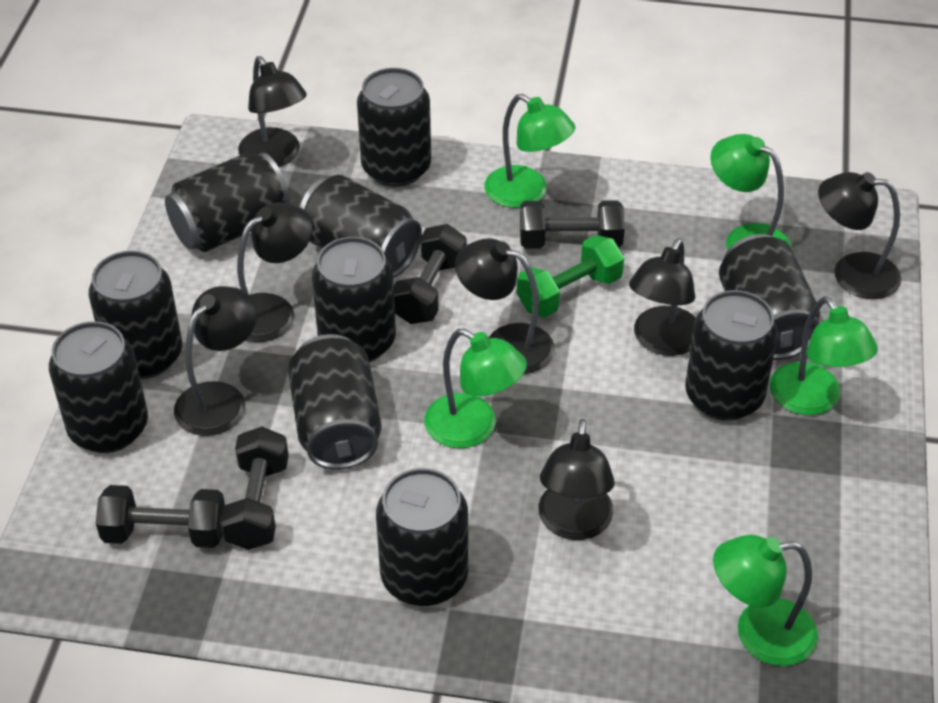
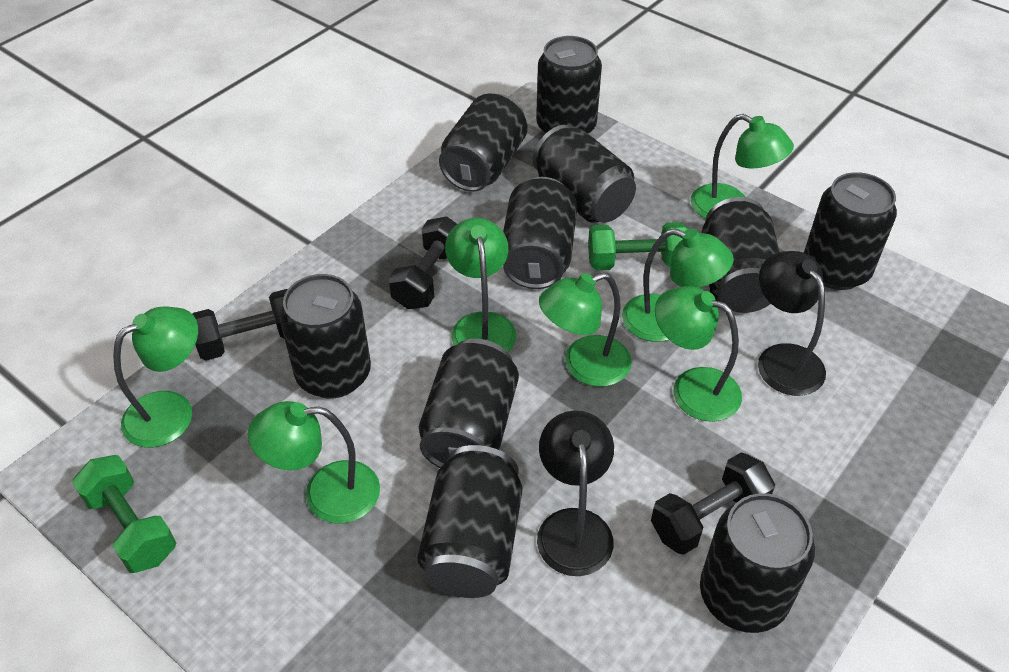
black dumbbell: 4 -> 3
black lamp: 7 -> 2
green dumbbell: 1 -> 2
green lamp: 5 -> 7

